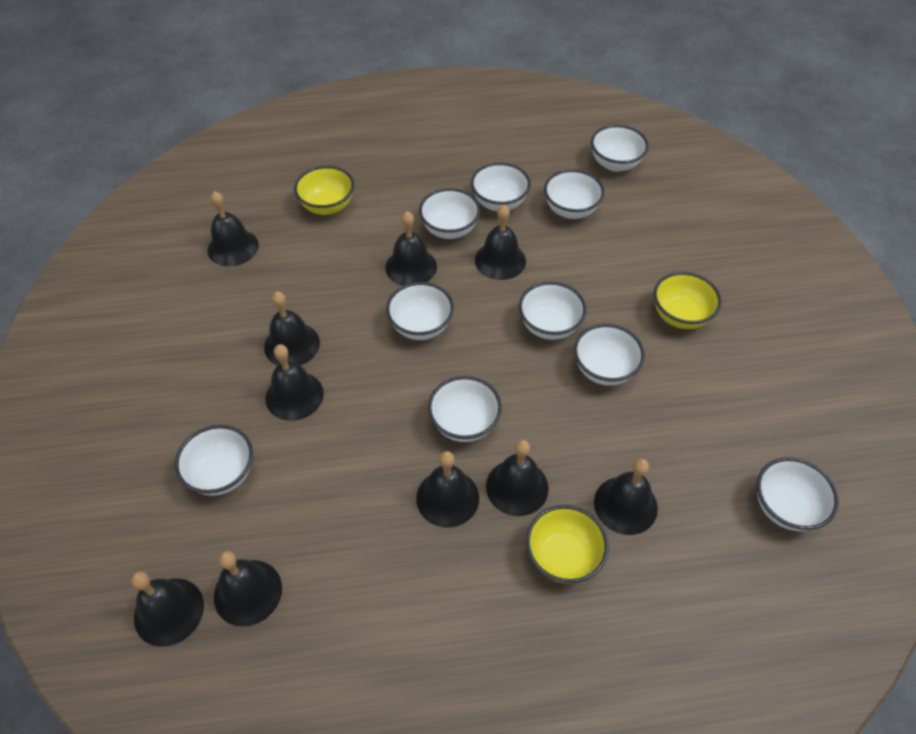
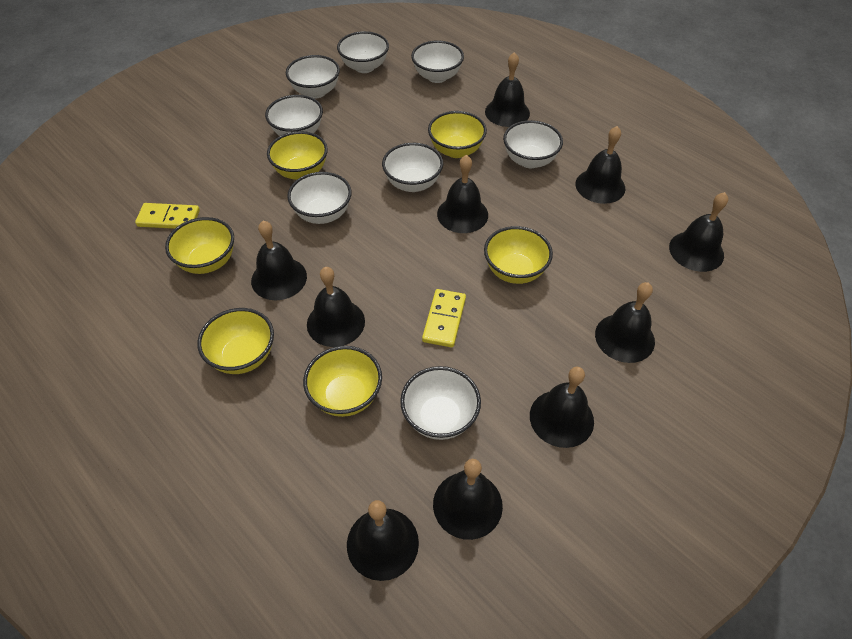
white bowl: 10 -> 8
yellow bowl: 3 -> 6
yellow domino: 0 -> 2

